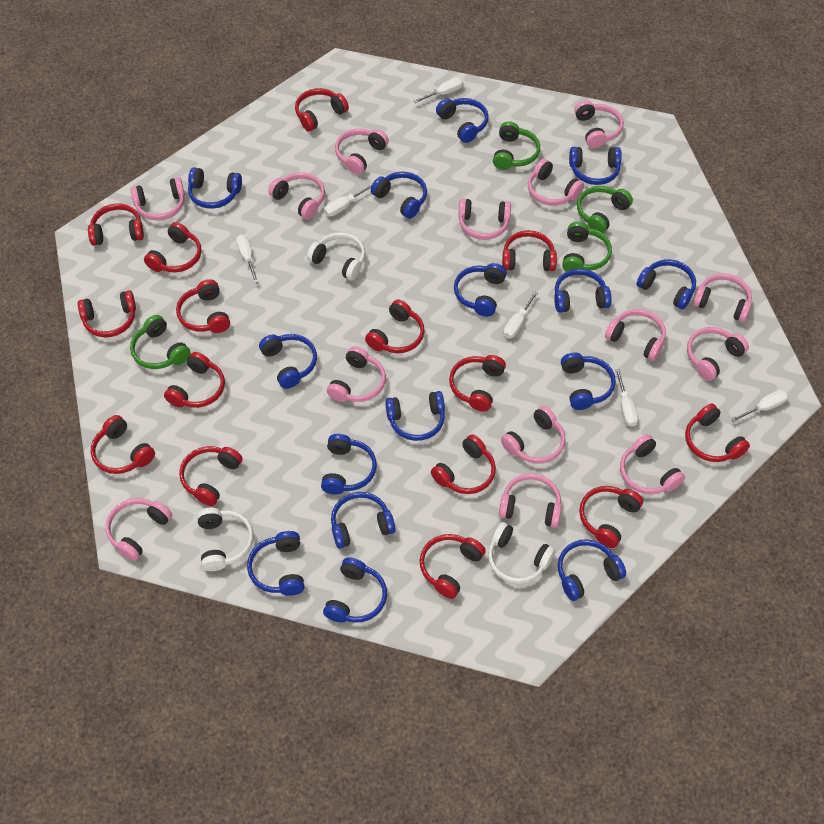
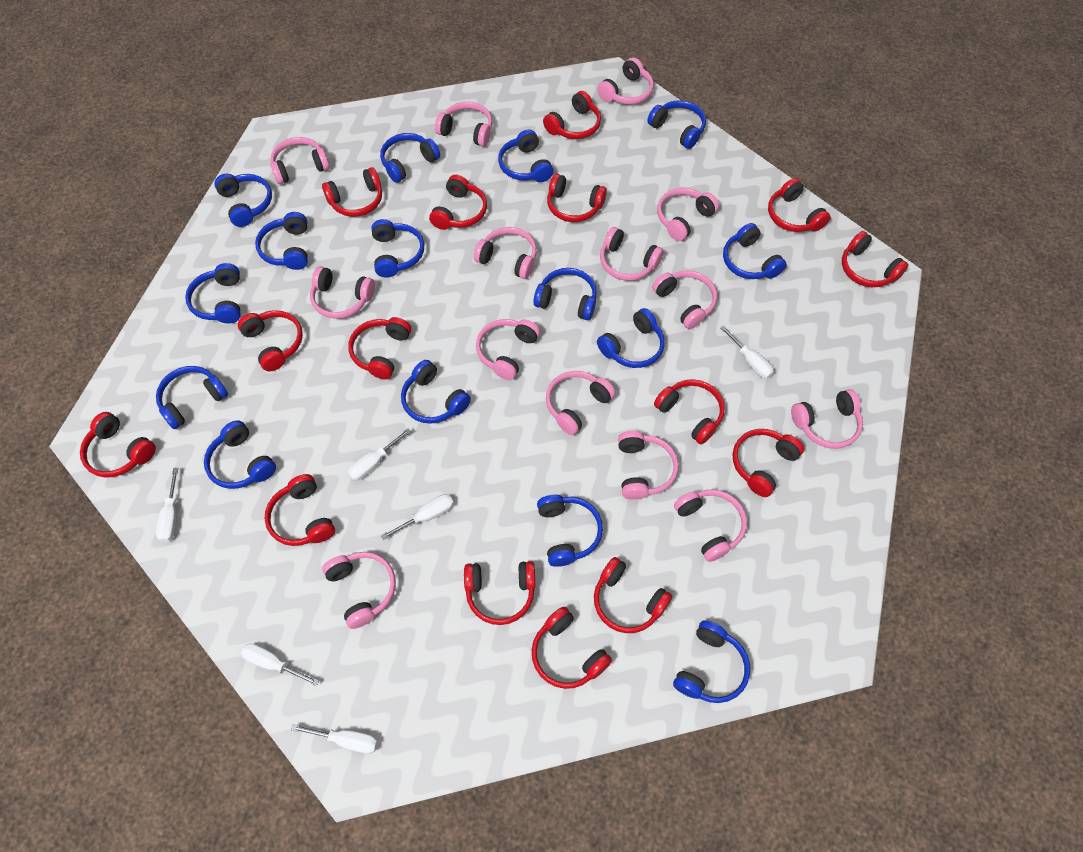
green headphones: 4 -> 0
white headphones: 3 -> 0

